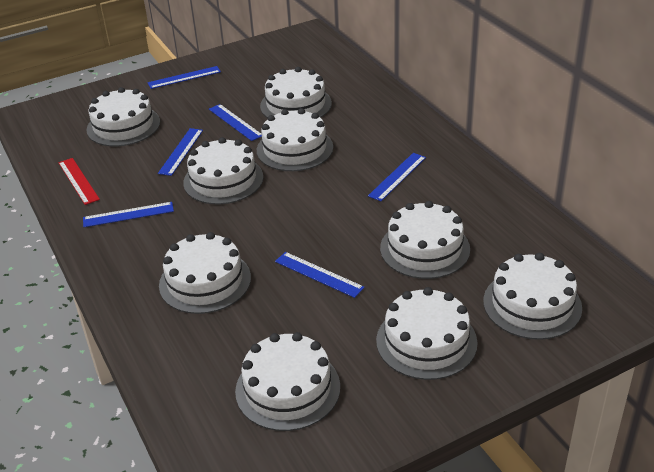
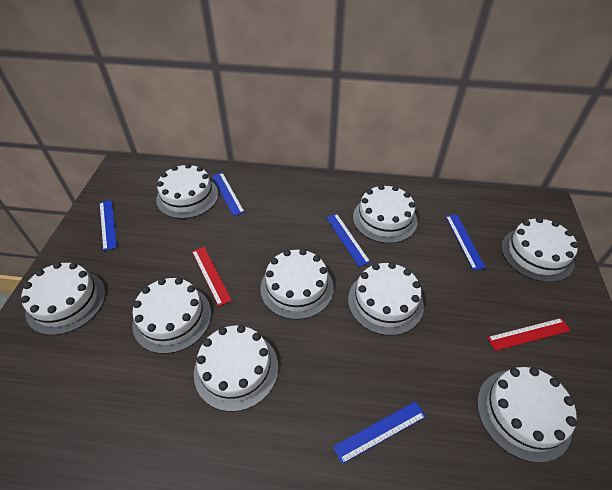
blue ruler: 6 -> 5
red ruler: 1 -> 2

